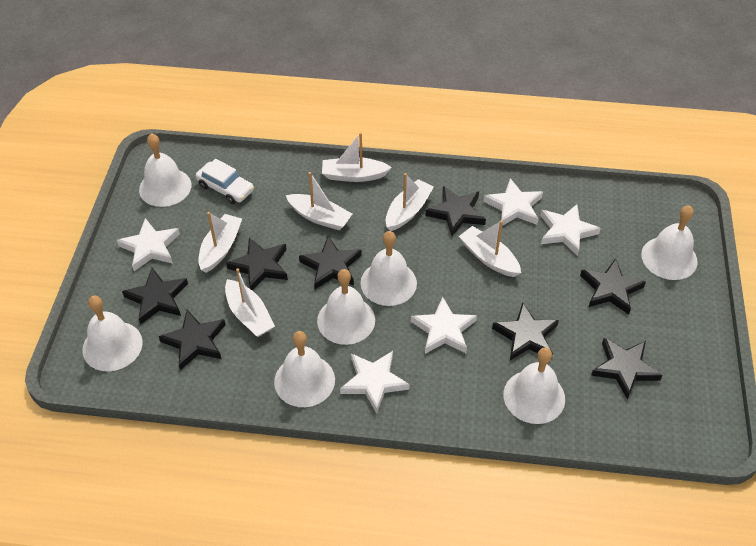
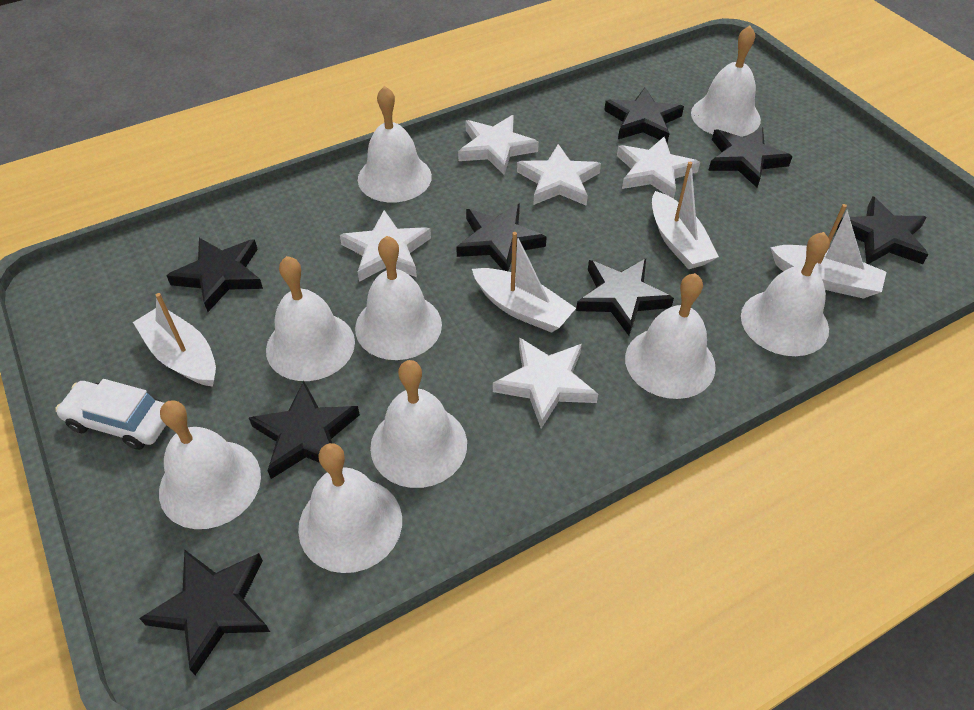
white bell: 7 -> 9
white boat: 6 -> 4

